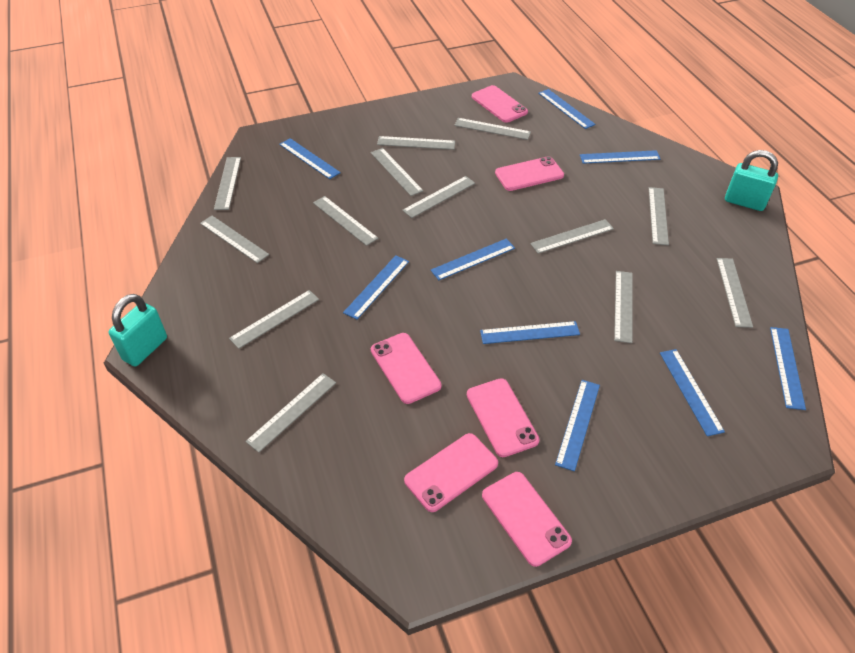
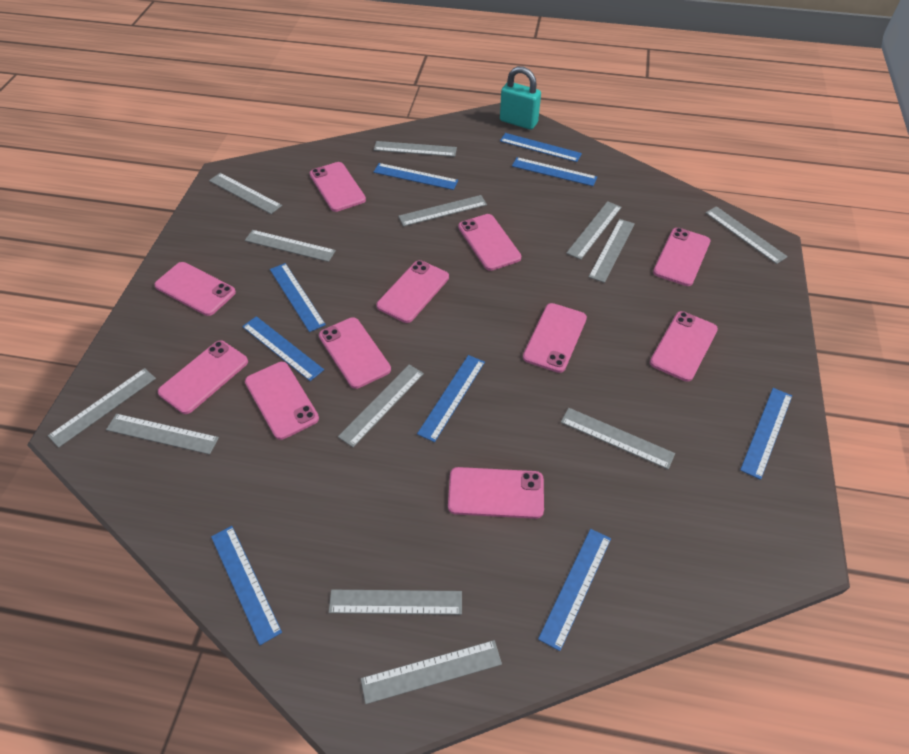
pink phone: 6 -> 11
turquoise padlock: 2 -> 1

